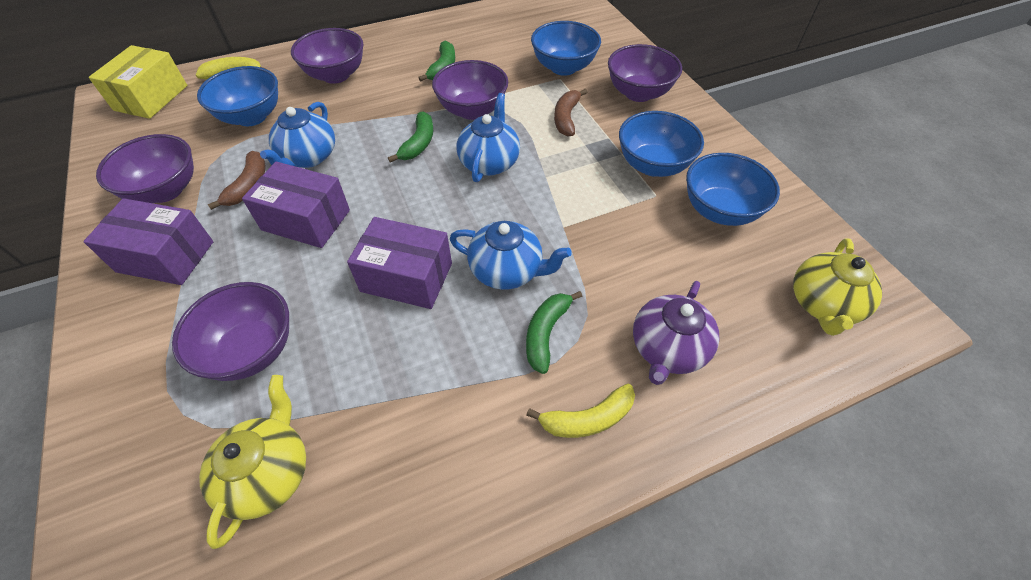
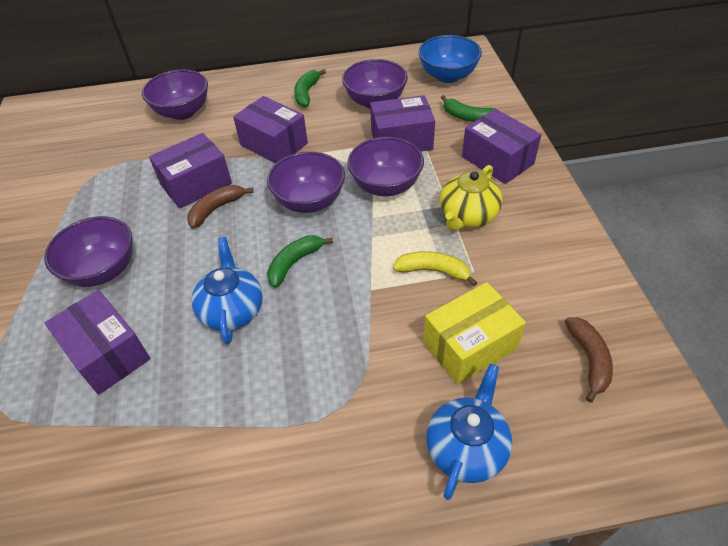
blue bowl: 4 -> 1
blue teapot: 3 -> 2
purple box: 3 -> 5
purple teapot: 1 -> 0
yellow banana: 2 -> 1
yellow teapot: 2 -> 1

